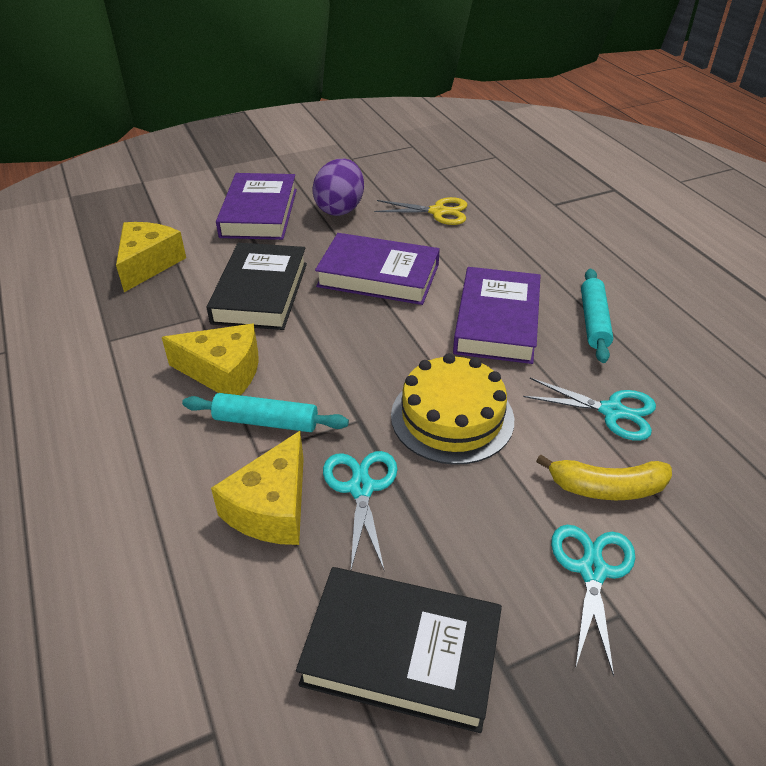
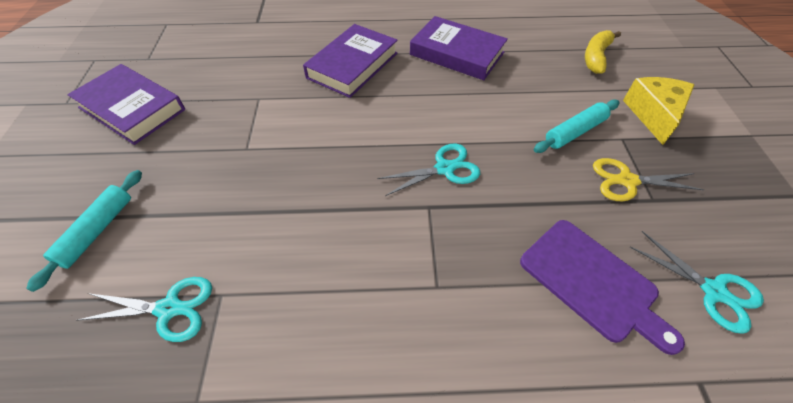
black book: 2 -> 0
purple cutting board: 0 -> 1
purple egg: 1 -> 0
yellow cake: 1 -> 0
yellow cheese: 3 -> 1

